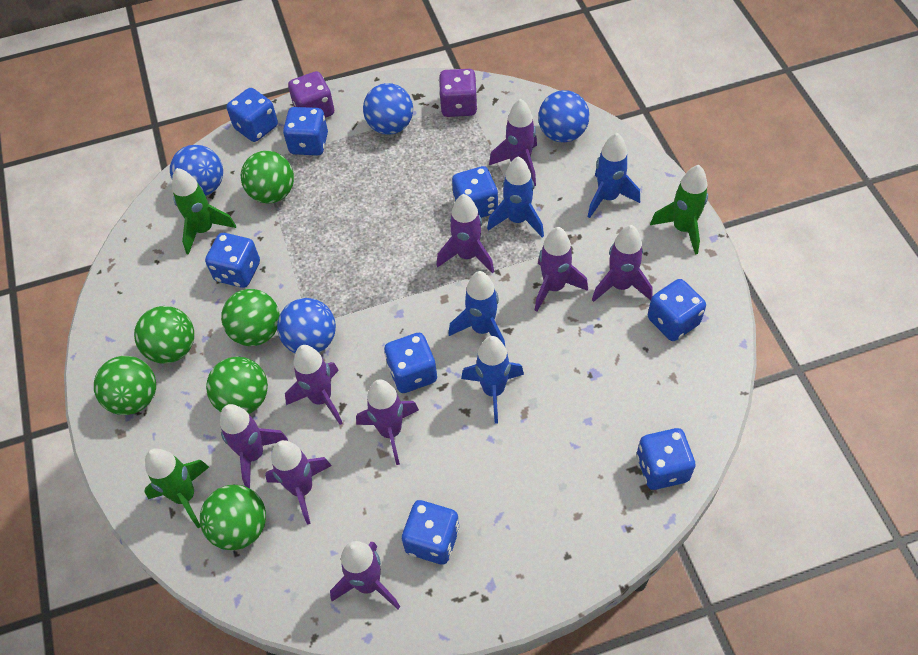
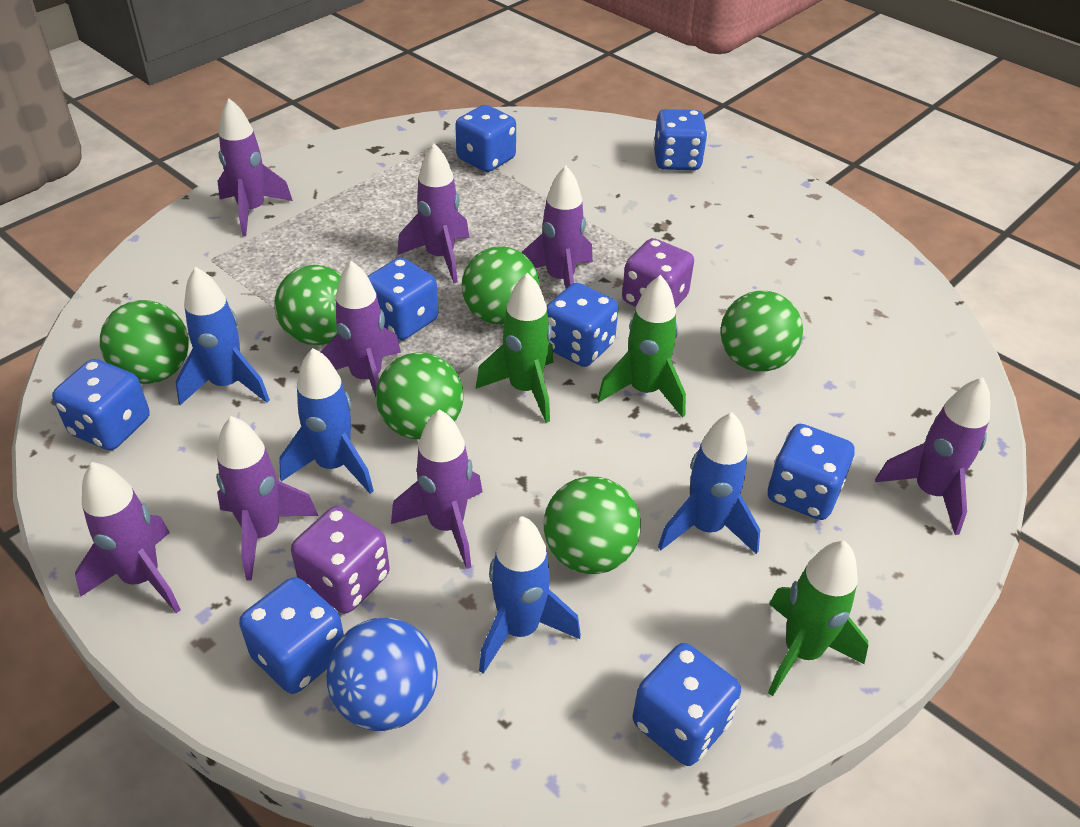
blue ball: 4 -> 1
purple rocket: 9 -> 8

